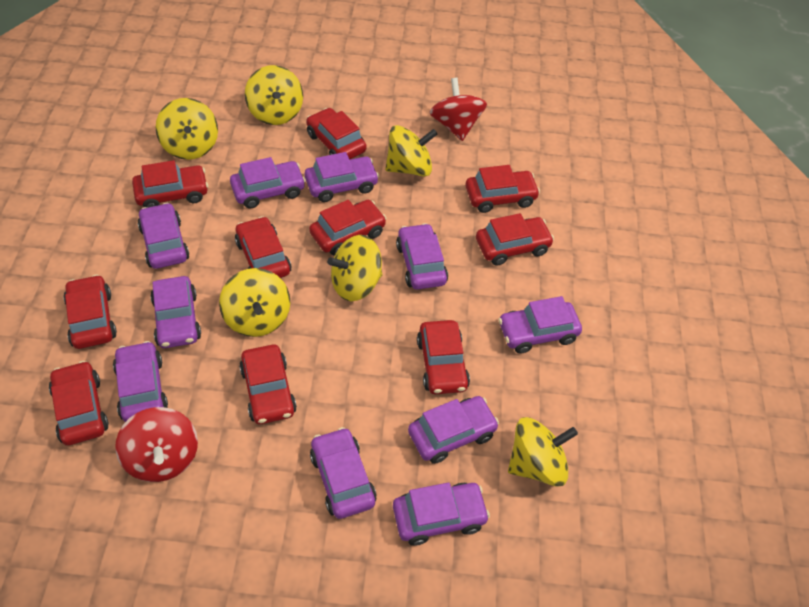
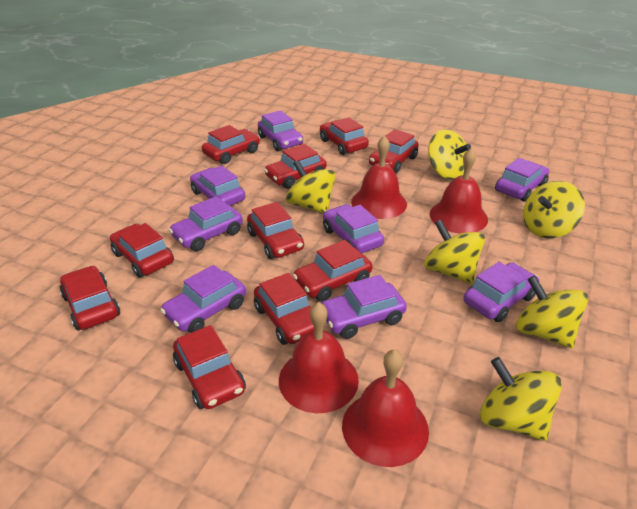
purple car: 10 -> 8
red bell: 0 -> 4
red spinning top: 2 -> 0

